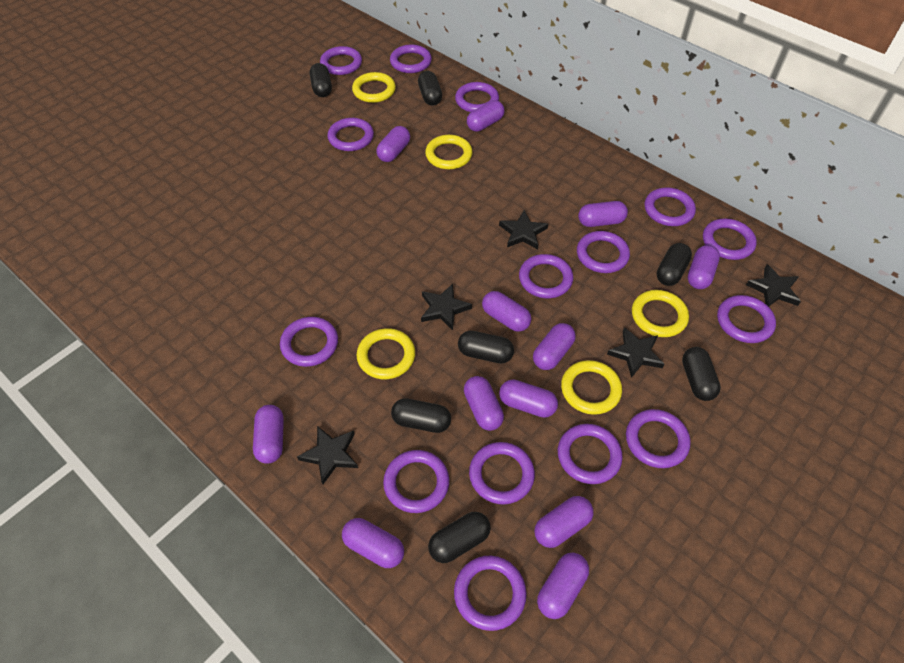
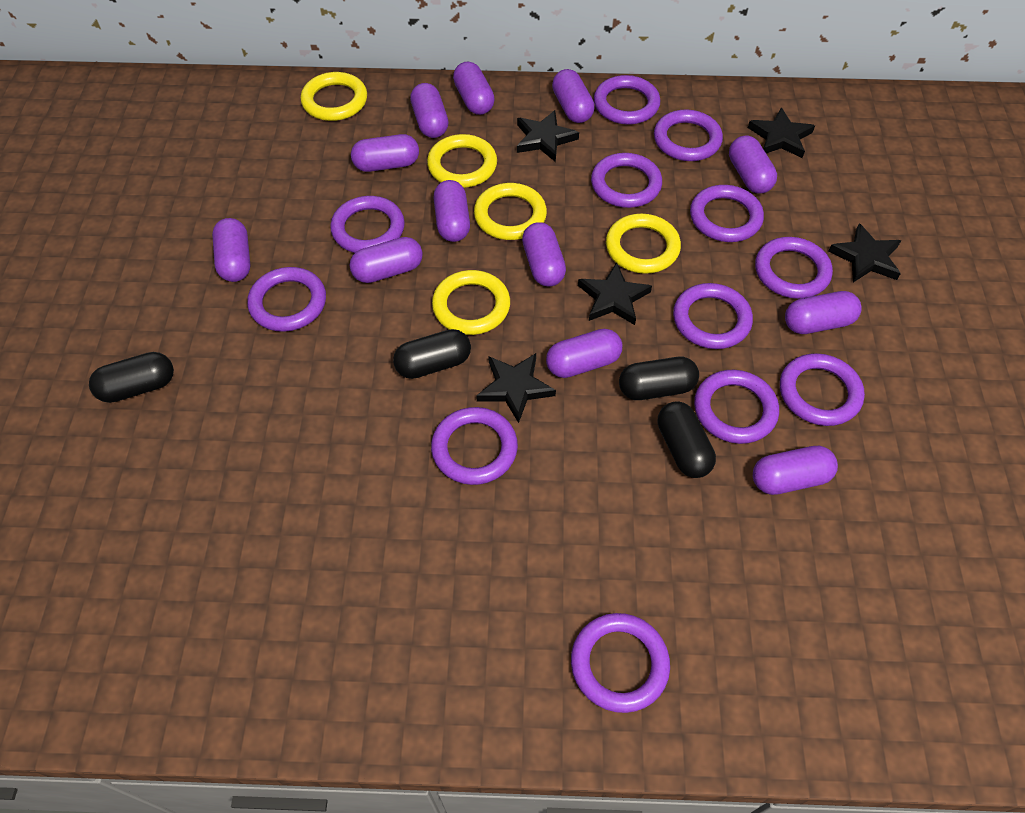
black capsule: 7 -> 4
purple ring: 15 -> 12

